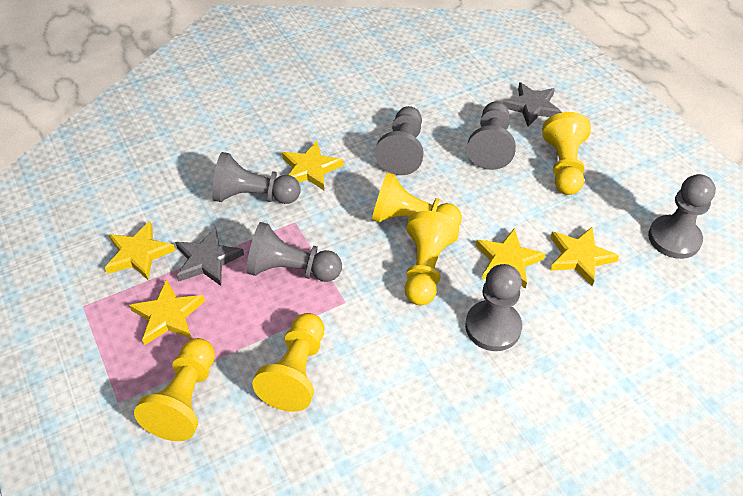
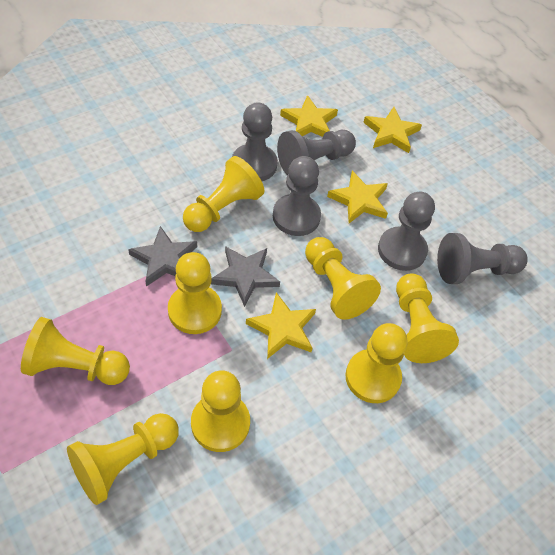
grey pawn: 6 -> 5
yellow pawn: 5 -> 8
yellow star: 5 -> 4

